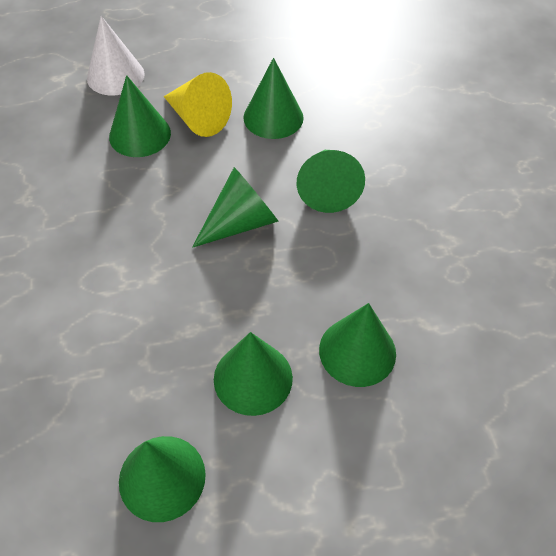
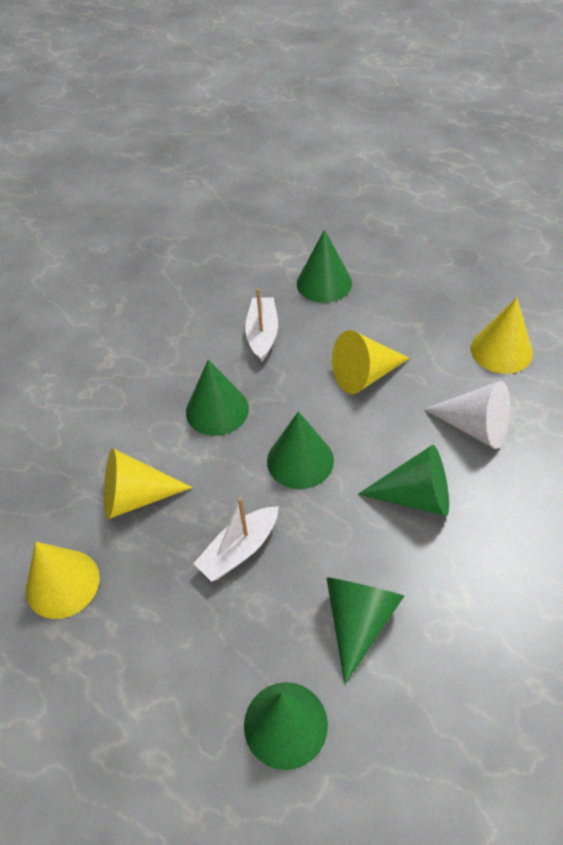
green cone: 7 -> 6
white boat: 0 -> 2
yellow cone: 1 -> 4

